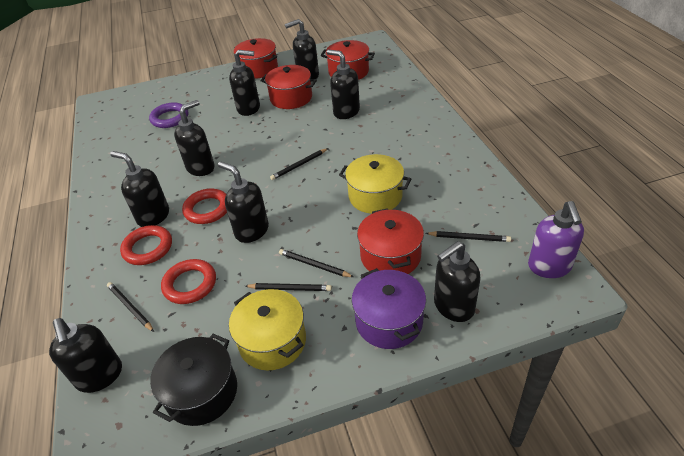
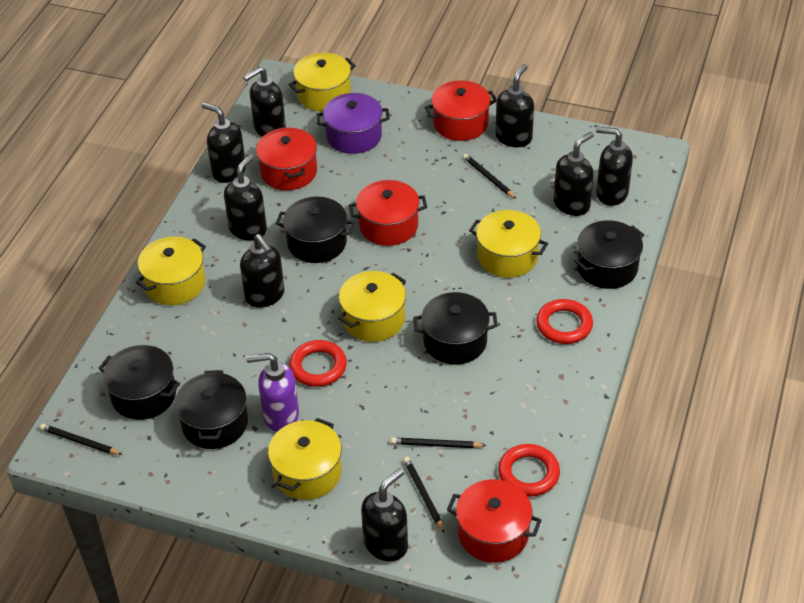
black pencil: 5 -> 4
black pot: 1 -> 5
purple ring: 1 -> 0
yellow pot: 2 -> 5

